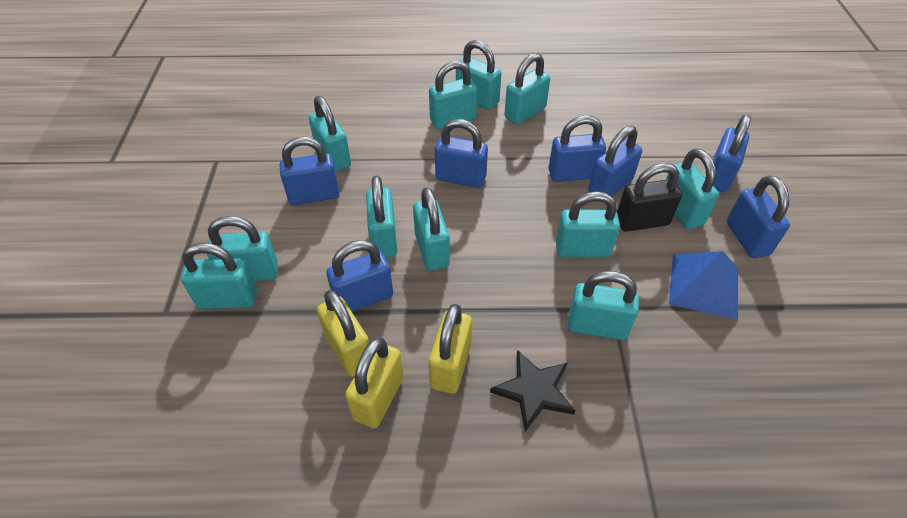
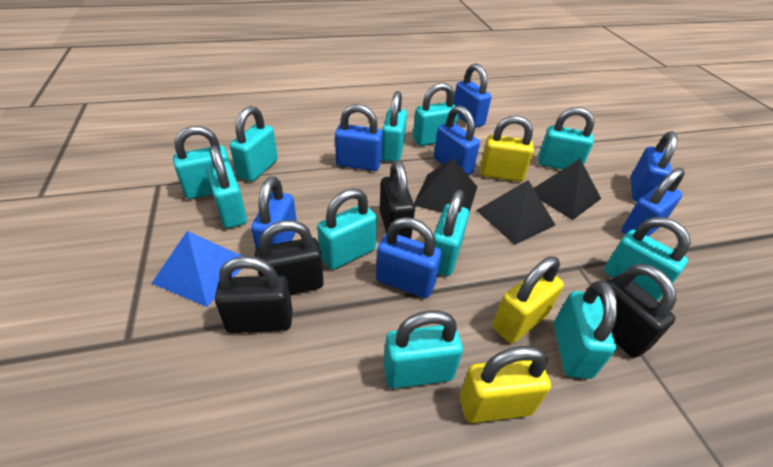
black padlock: 1 -> 4
black pyramid: 0 -> 3
black star: 1 -> 0

